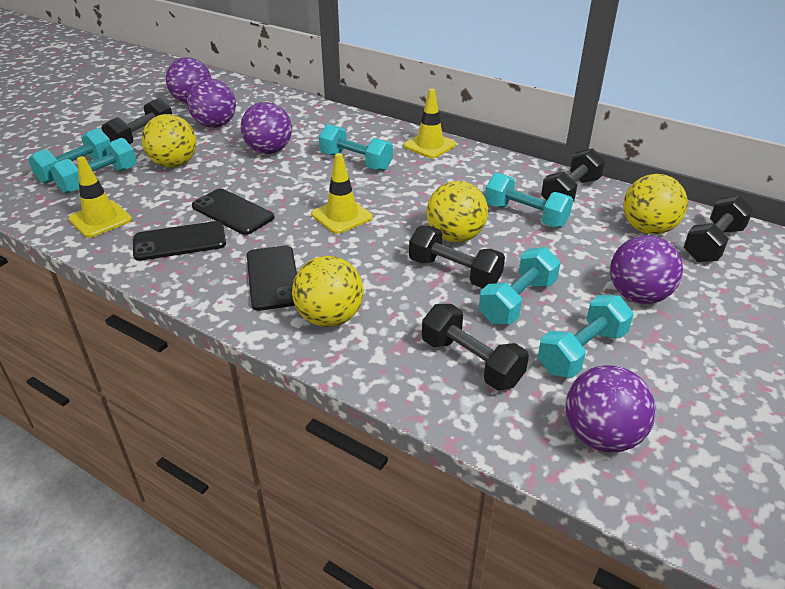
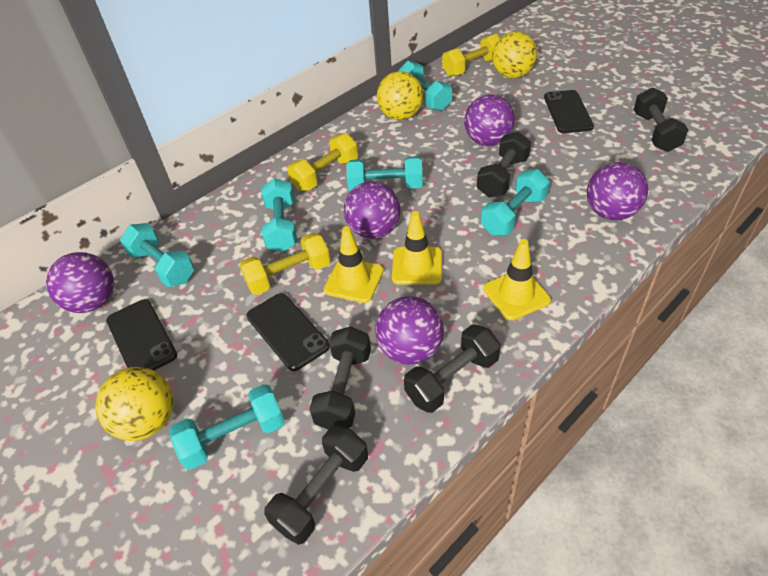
yellow ball: 4 -> 3
yellow dumbbell: 0 -> 3

